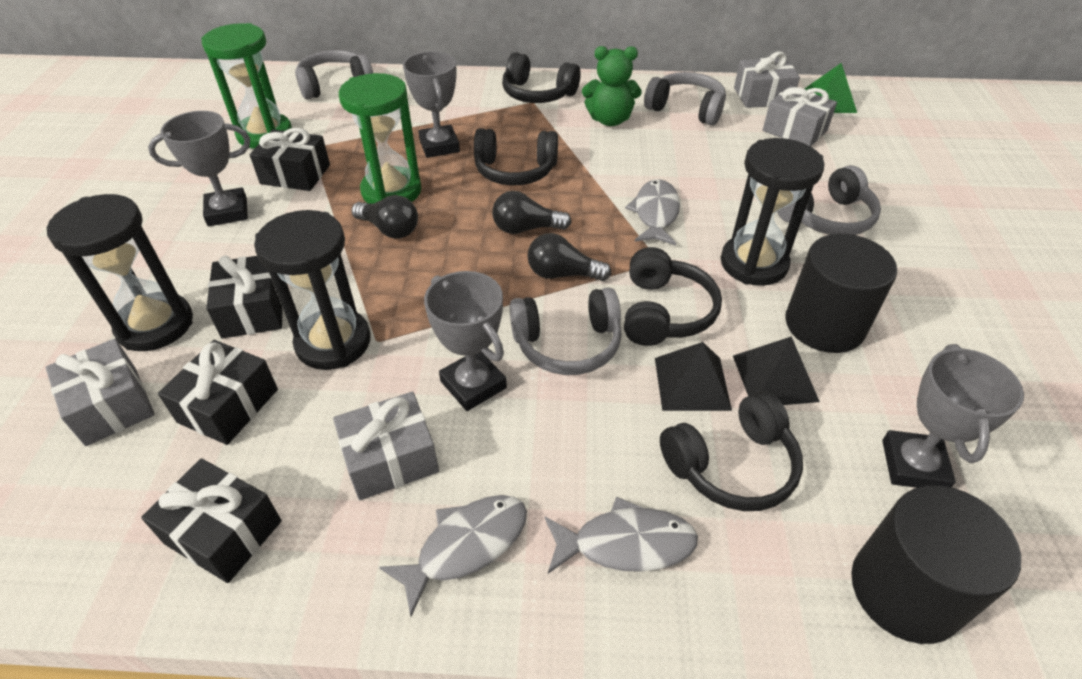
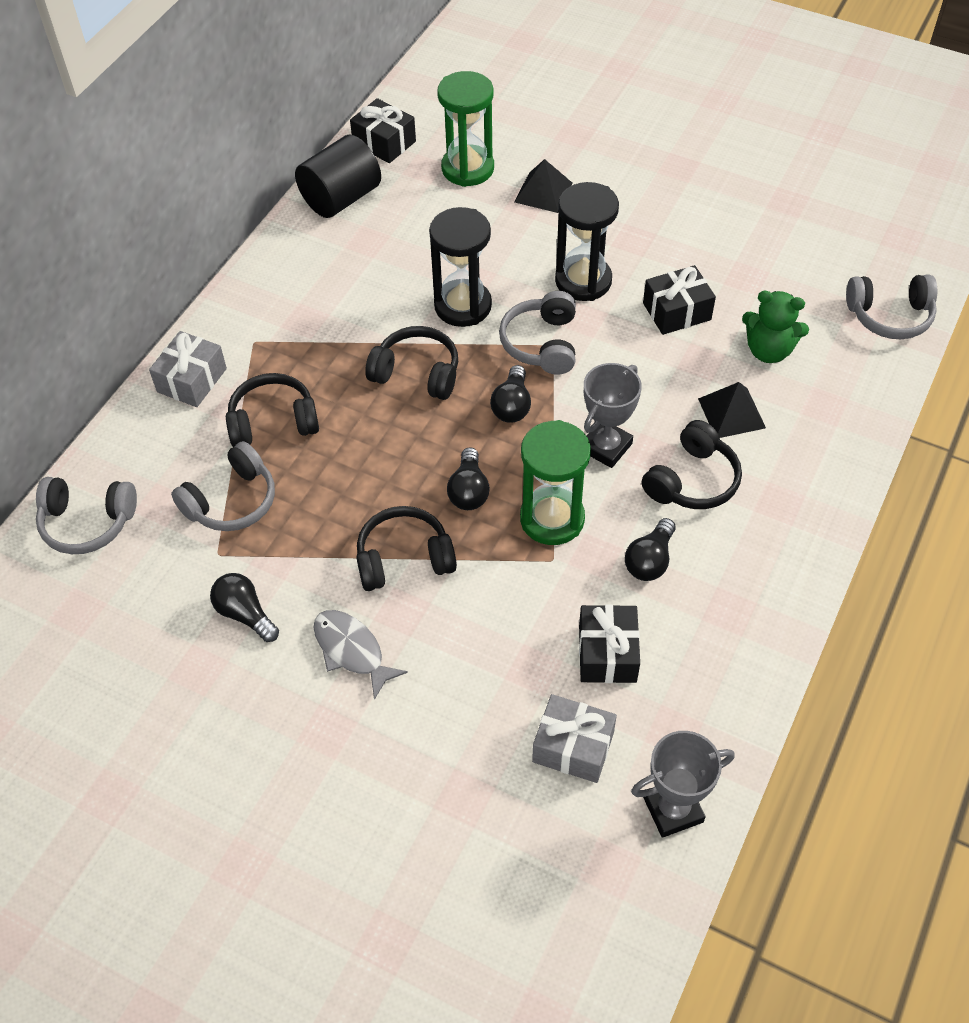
black cylinder: 2 -> 1
black gift: 4 -> 3
black hourglass: 3 -> 2
black light bulb: 3 -> 4
green pyramid: 1 -> 0
grey fish: 3 -> 1
grey gift: 4 -> 2
grey trophy: 4 -> 2

